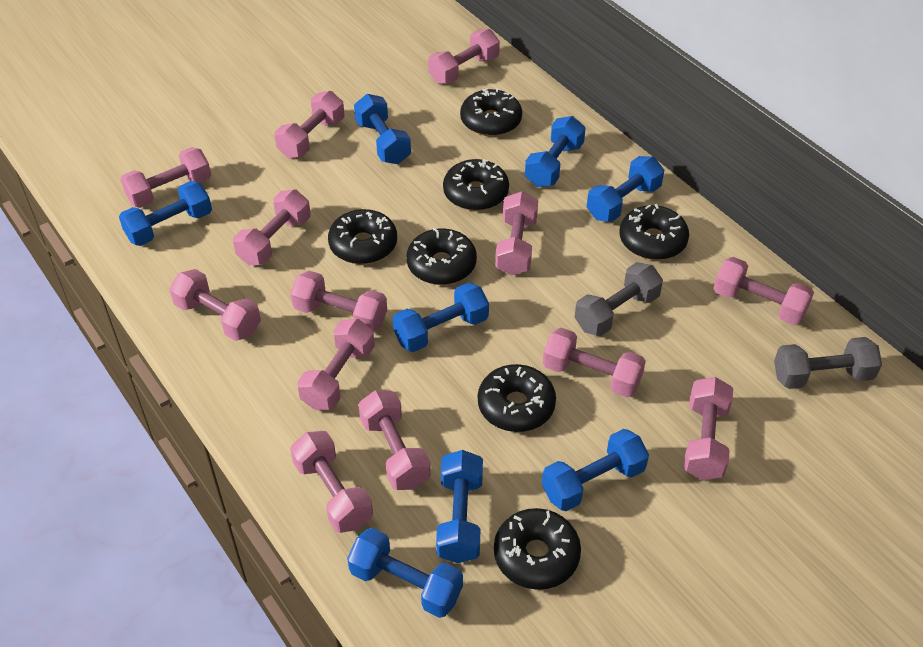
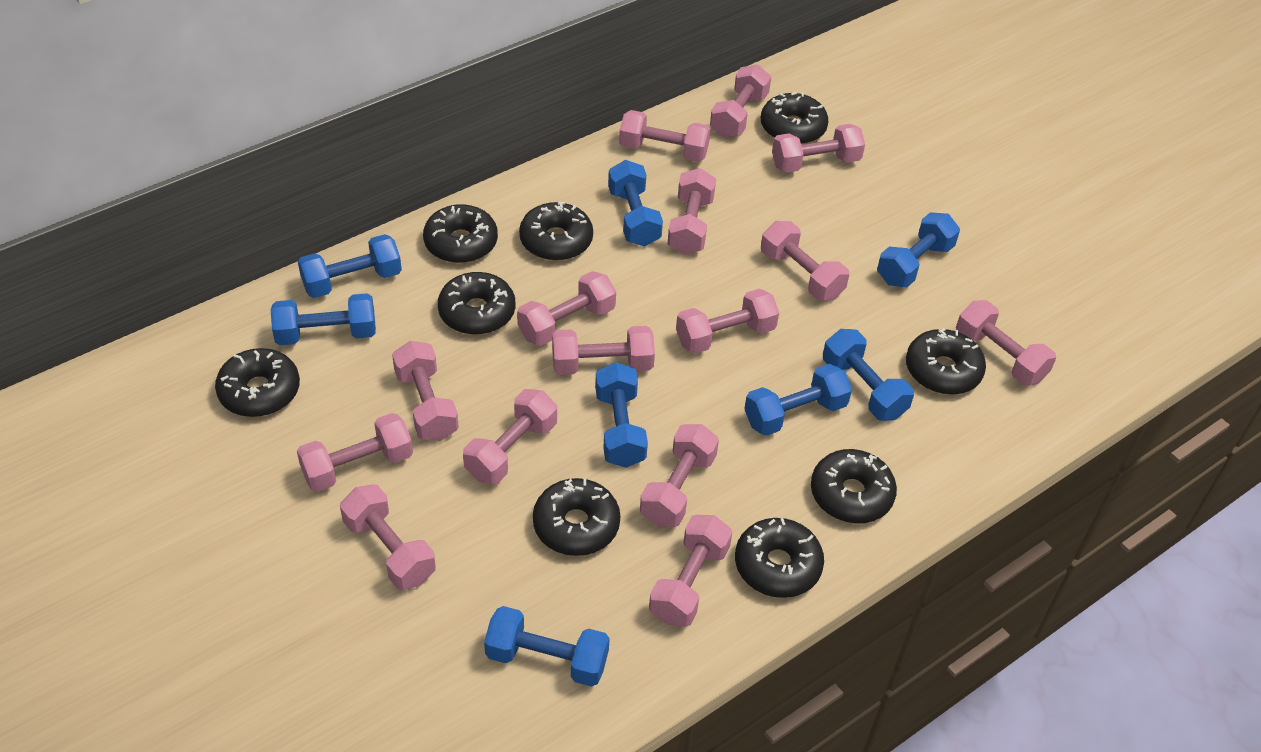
black donut: 7 -> 9
grey dumbbell: 2 -> 0
pink dumbbell: 13 -> 15

